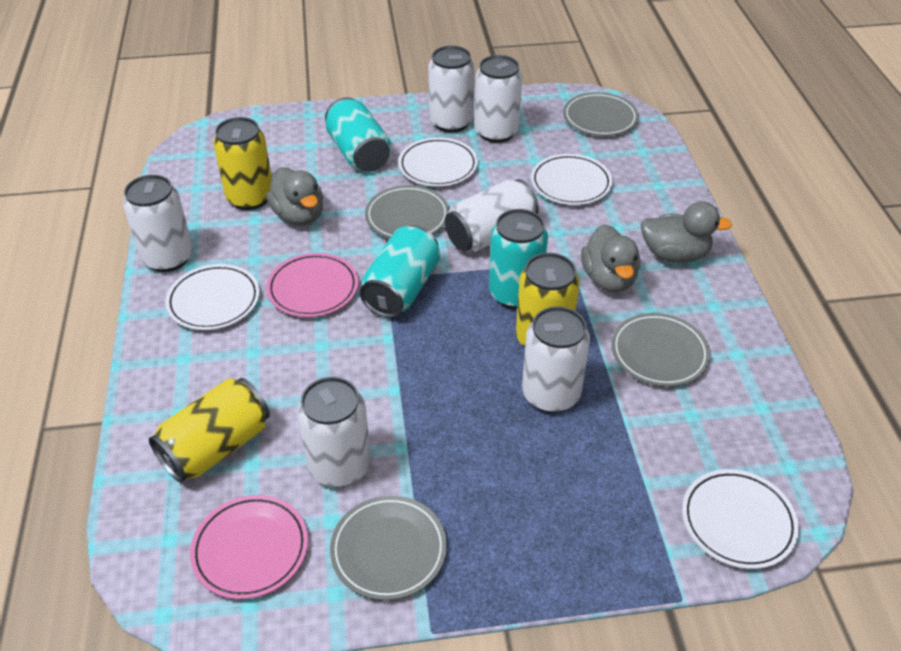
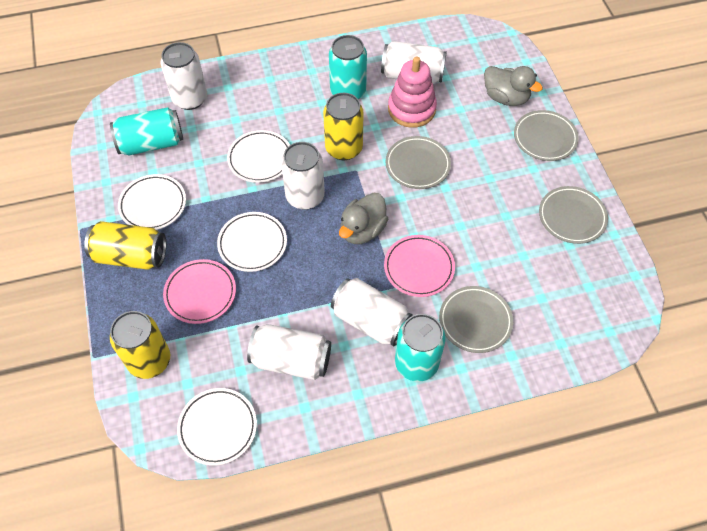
grey duck: 3 -> 2
pink stacking toy: 0 -> 1
white can: 6 -> 5

